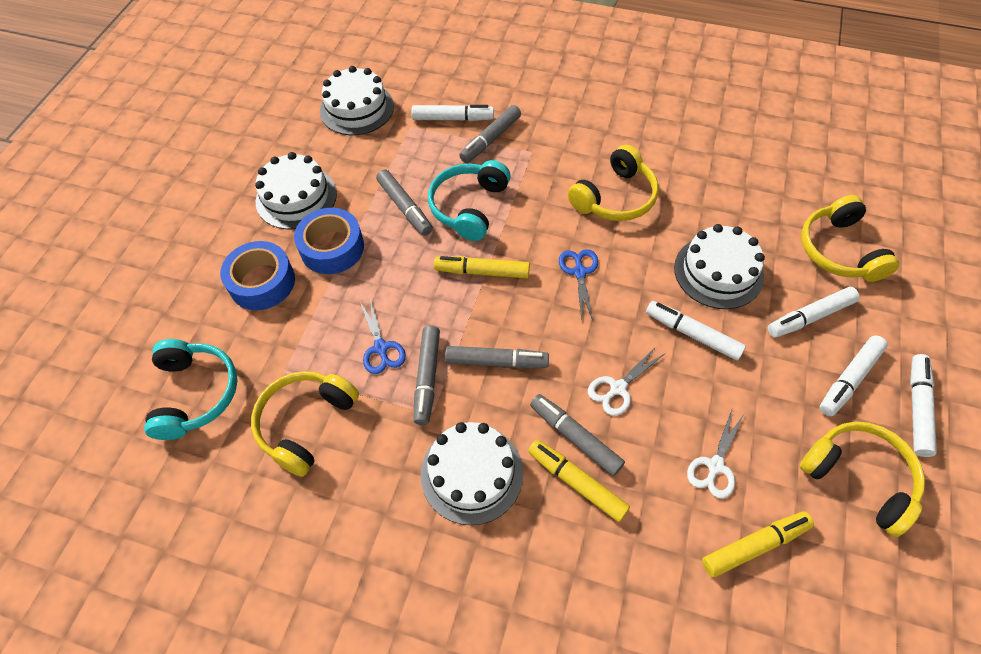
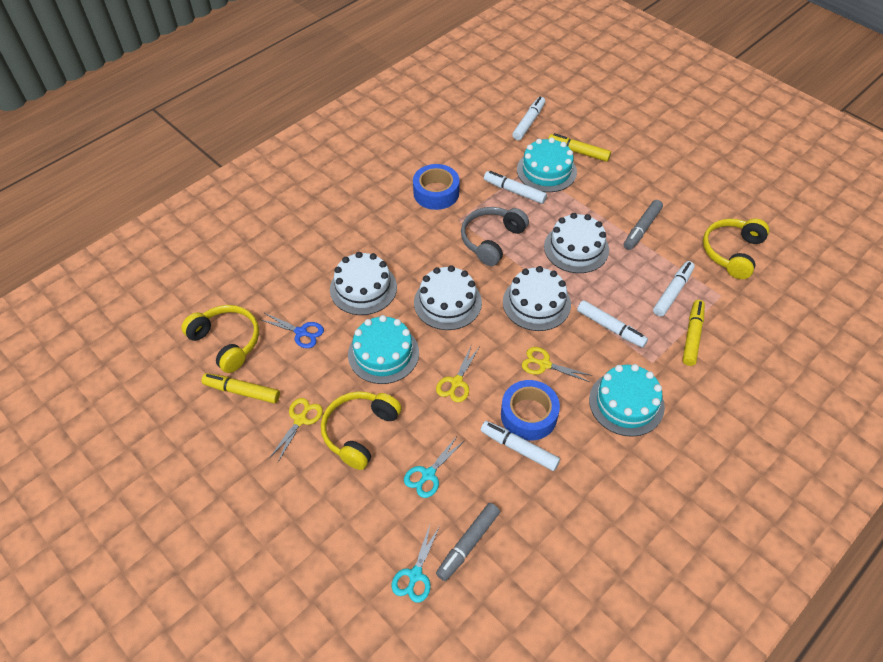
blue scissors: 2 -> 1
grey headphones: 0 -> 1
grey marker: 5 -> 2
turquoise cake: 0 -> 3
turquoise headphones: 2 -> 0
turquoise scissors: 0 -> 2
white scissors: 2 -> 0
yellow headphones: 4 -> 3
yellow scissors: 0 -> 3

